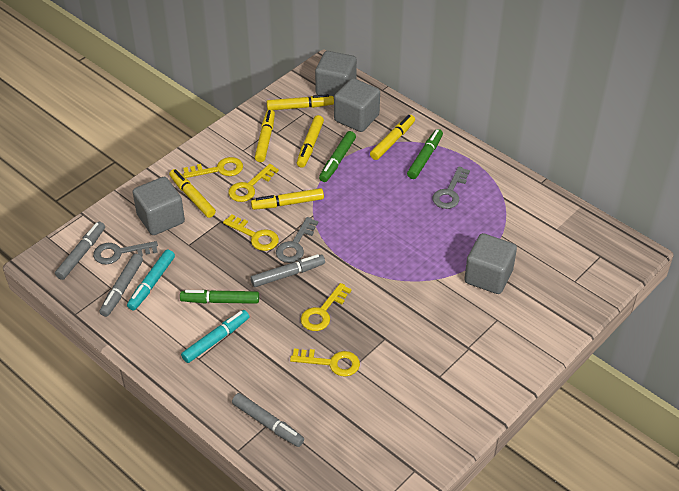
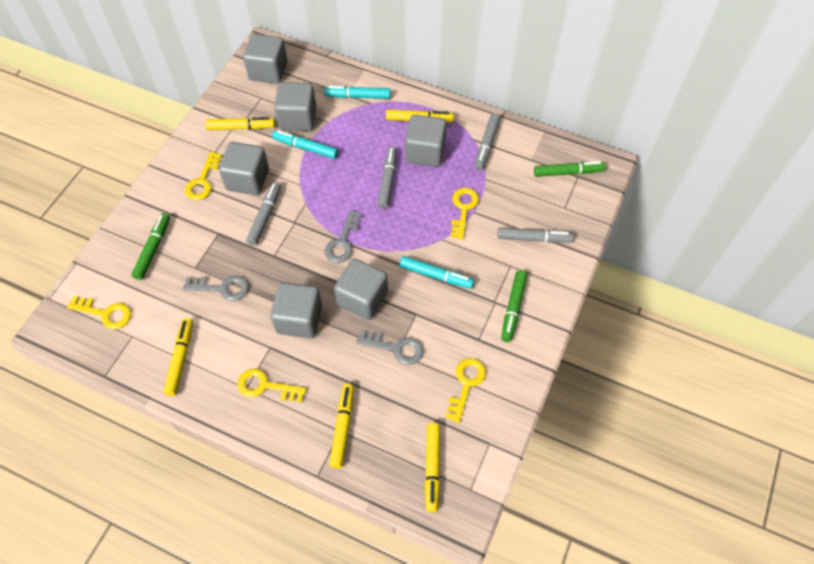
grey cube: 4 -> 6
turquoise marker: 2 -> 3
yellow marker: 6 -> 5

